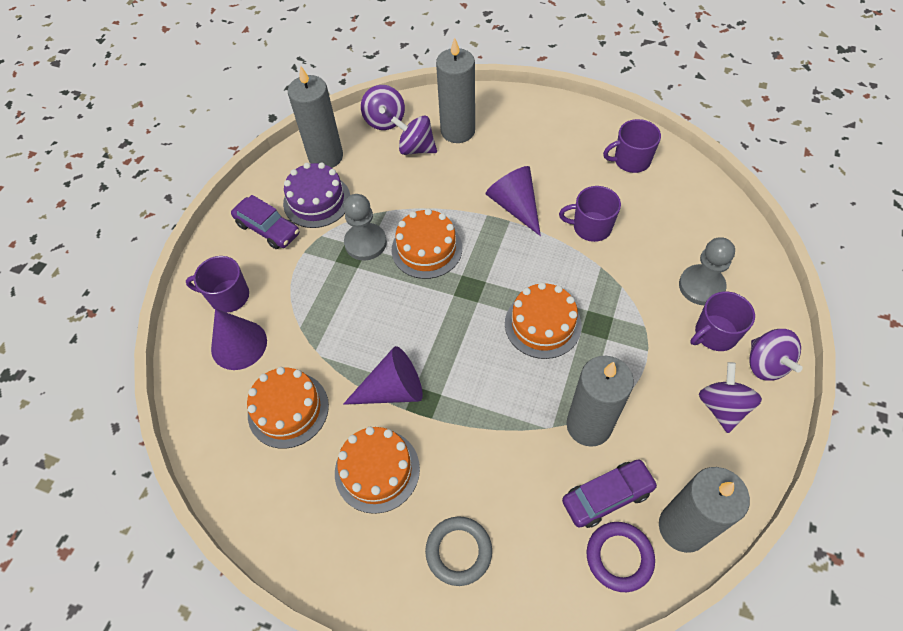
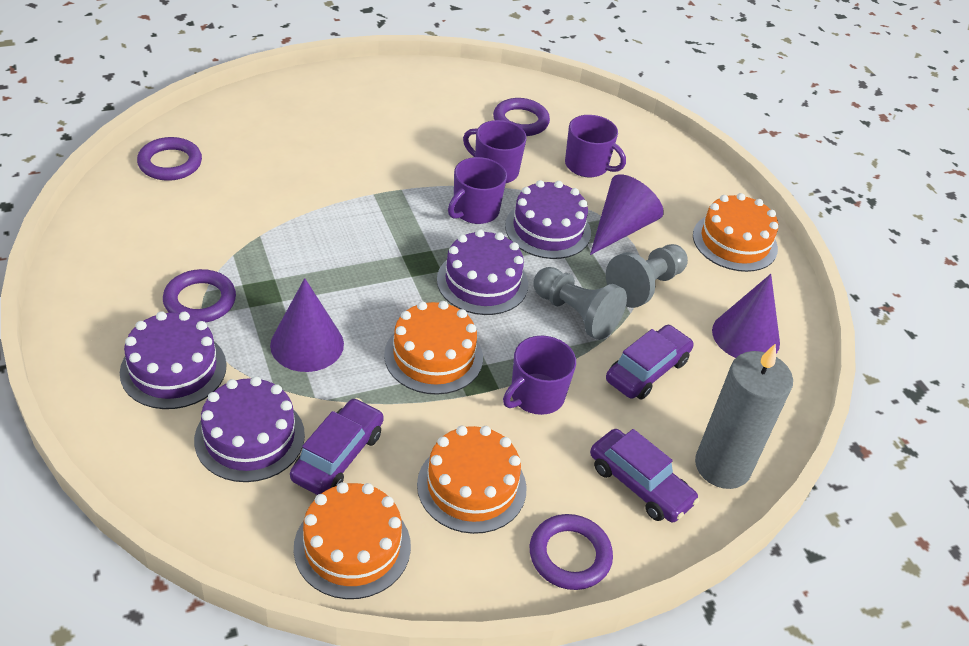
grey candle: 4 -> 1
grey ring: 1 -> 0
purple cake: 1 -> 4
purple car: 2 -> 3
purple ring: 1 -> 4
purple spinning top: 4 -> 0

